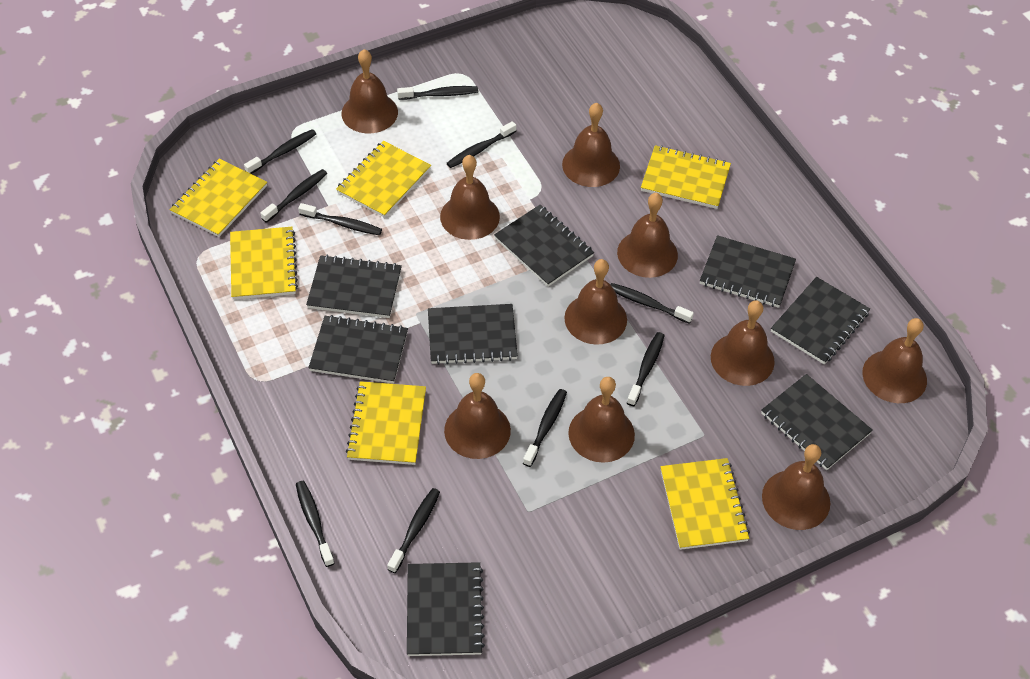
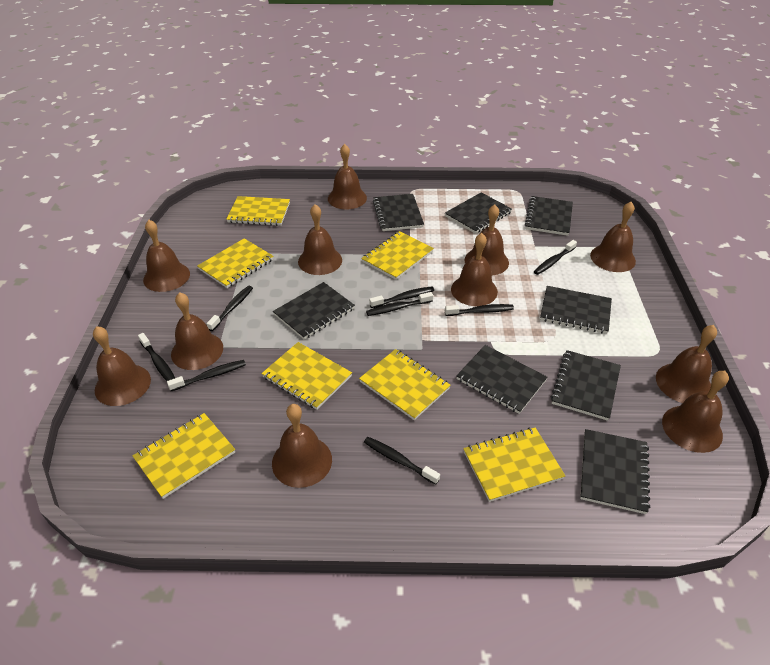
black toothbrush: 10 -> 8
brown bell: 10 -> 11
yellow notebook: 6 -> 7

